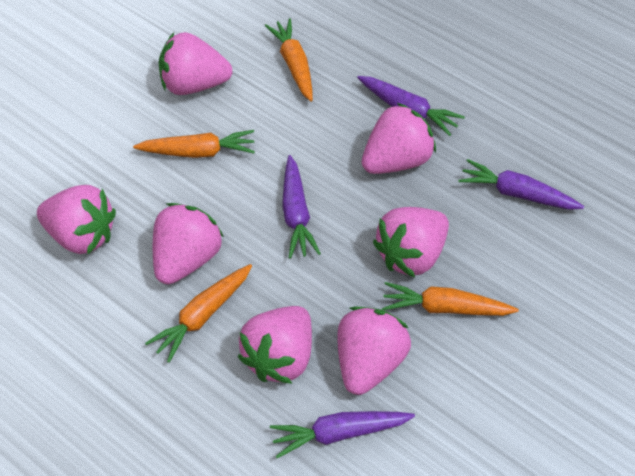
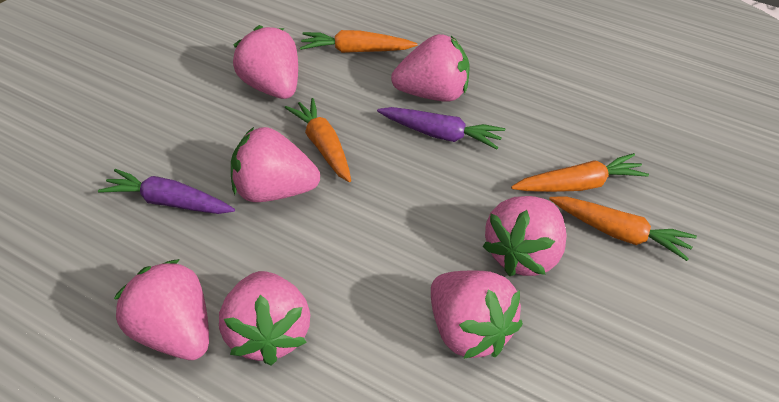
purple carrot: 4 -> 2

